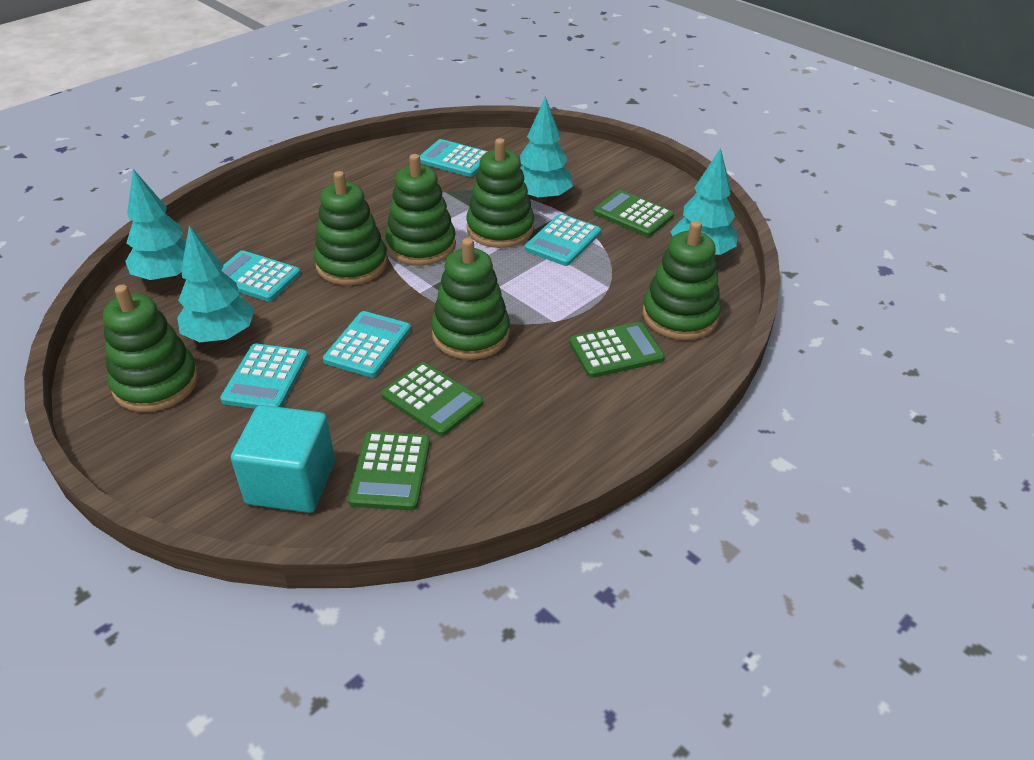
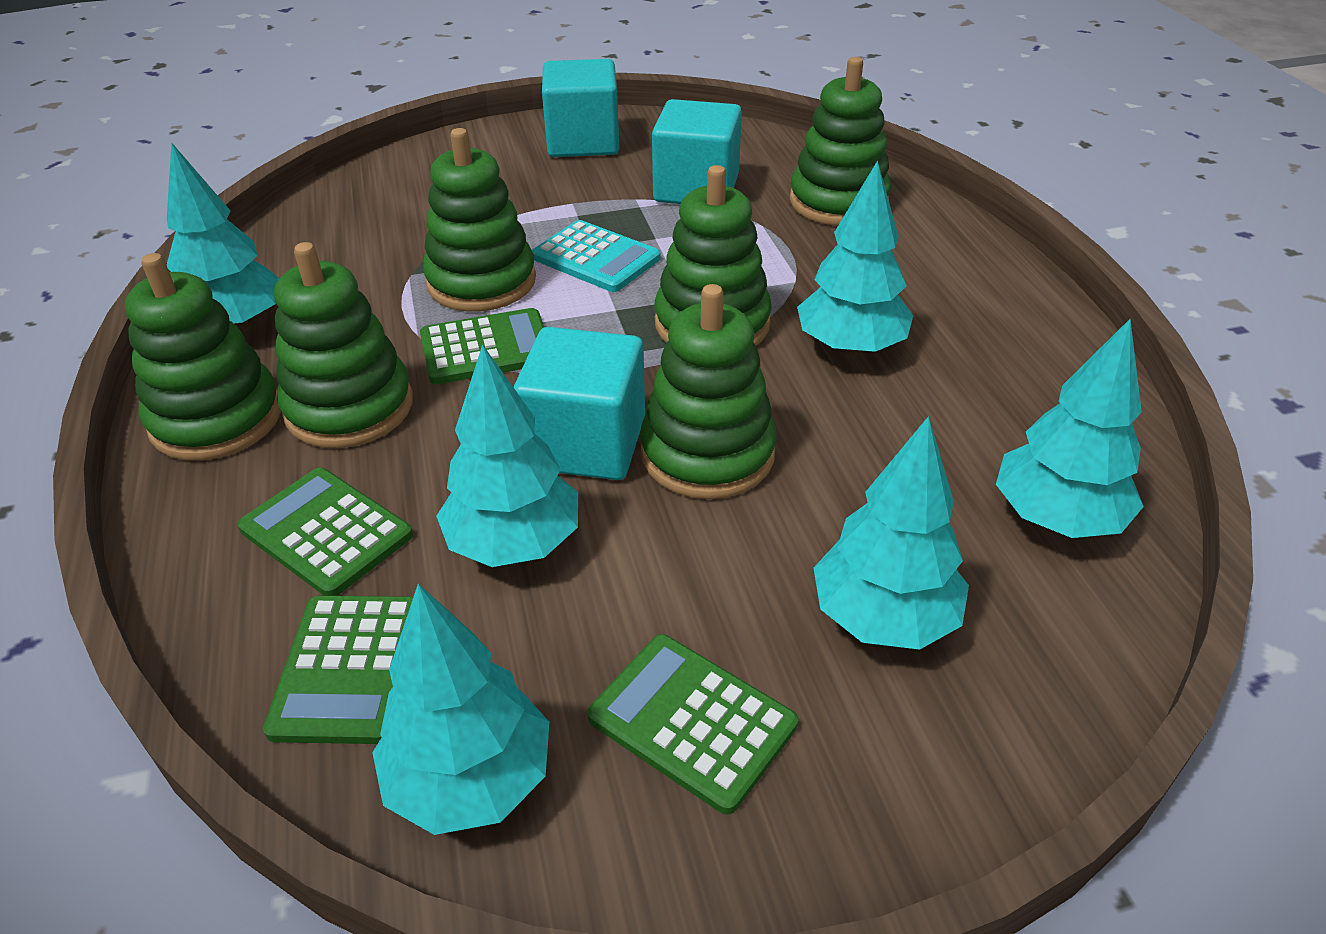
turquoise calculator: 5 -> 1
turquoise cube: 1 -> 3
turquoise tree: 4 -> 6

